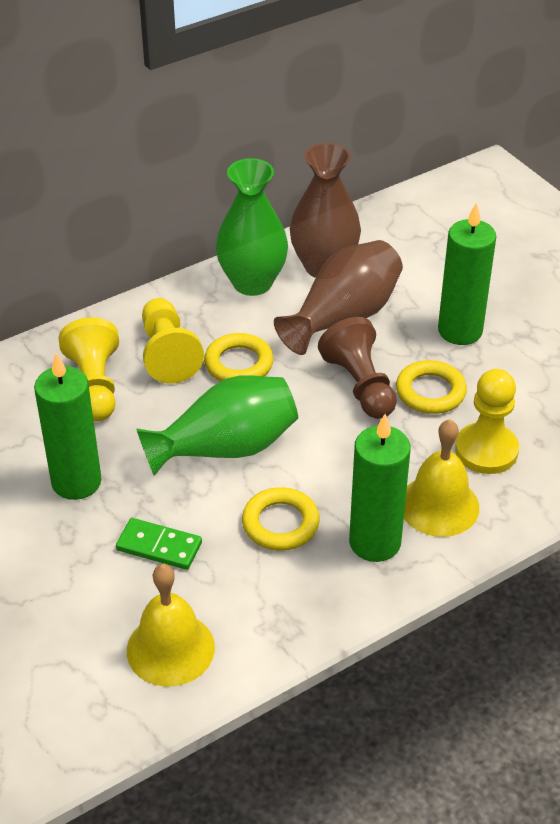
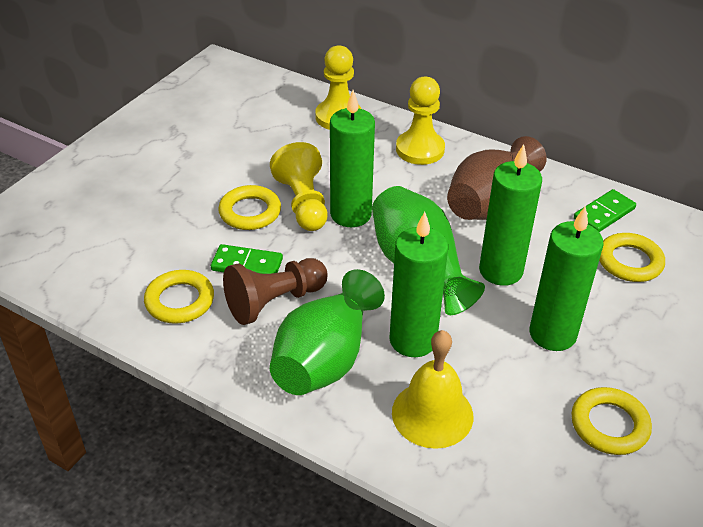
brown vase: 2 -> 1
green candle: 3 -> 4
green domino: 1 -> 2
yellow bell: 2 -> 1
yellow ring: 3 -> 4

